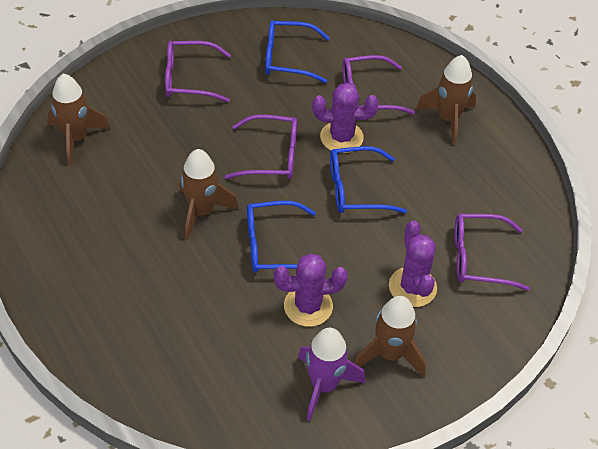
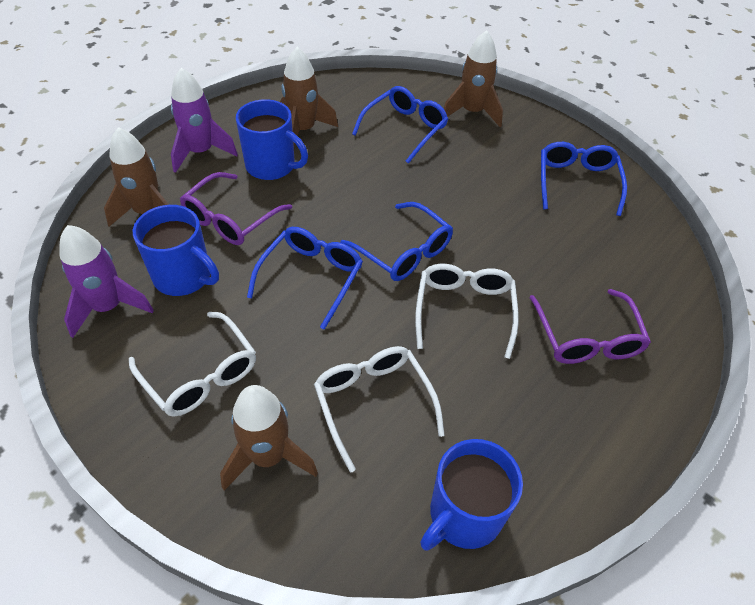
blue glasses: 3 -> 4
blue mug: 0 -> 3
purple cactus: 3 -> 0
purple glasses: 4 -> 2
purple rocket: 1 -> 2
white glasses: 0 -> 3

